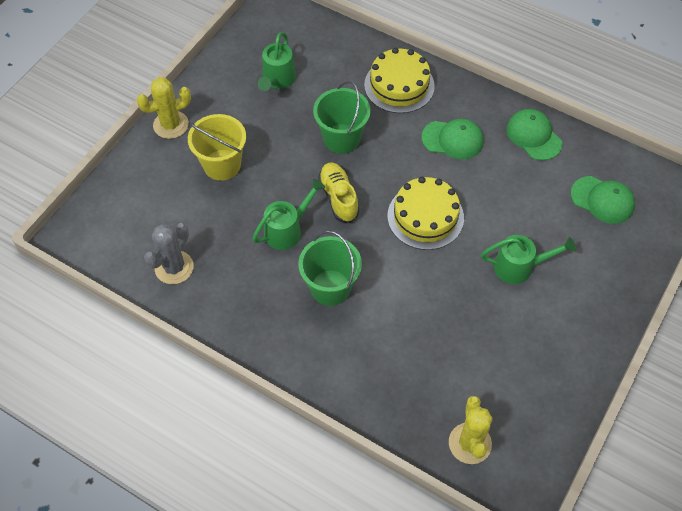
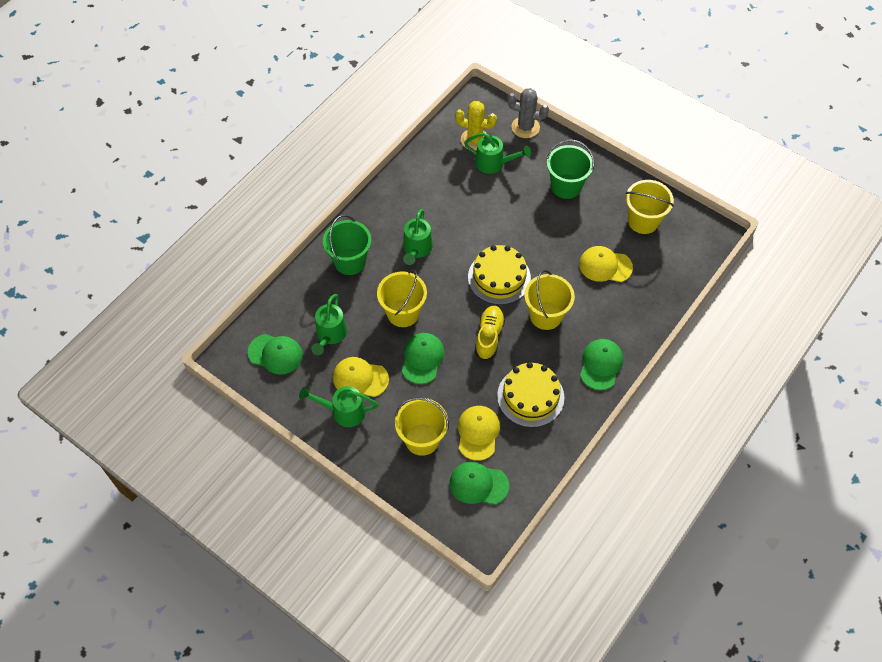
green cap: 3 -> 4
green watering can: 3 -> 4
yellow bucket: 1 -> 4
yellow cactus: 2 -> 1
yellow cap: 0 -> 3

